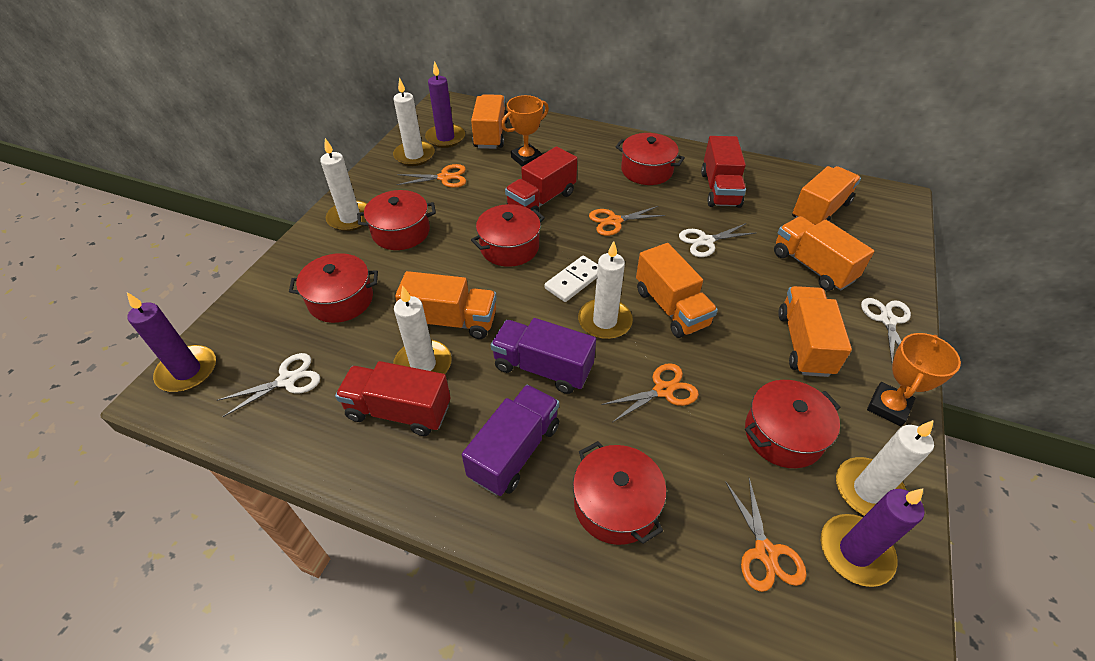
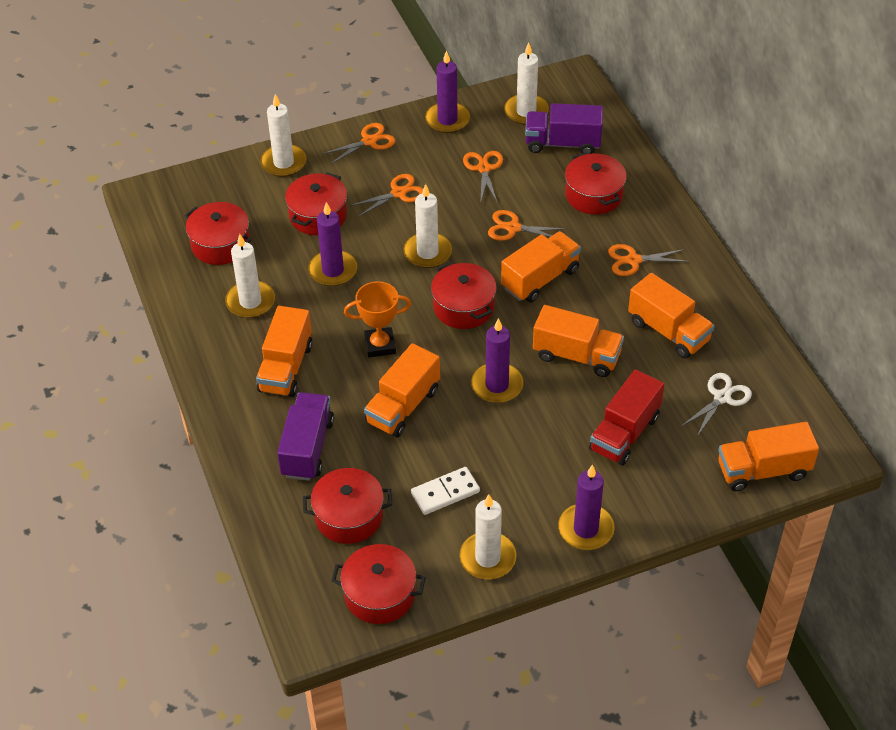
orange scissors: 4 -> 5
orange trophy: 2 -> 1
purple candle: 3 -> 4
red truck: 3 -> 1
white scissors: 3 -> 1

